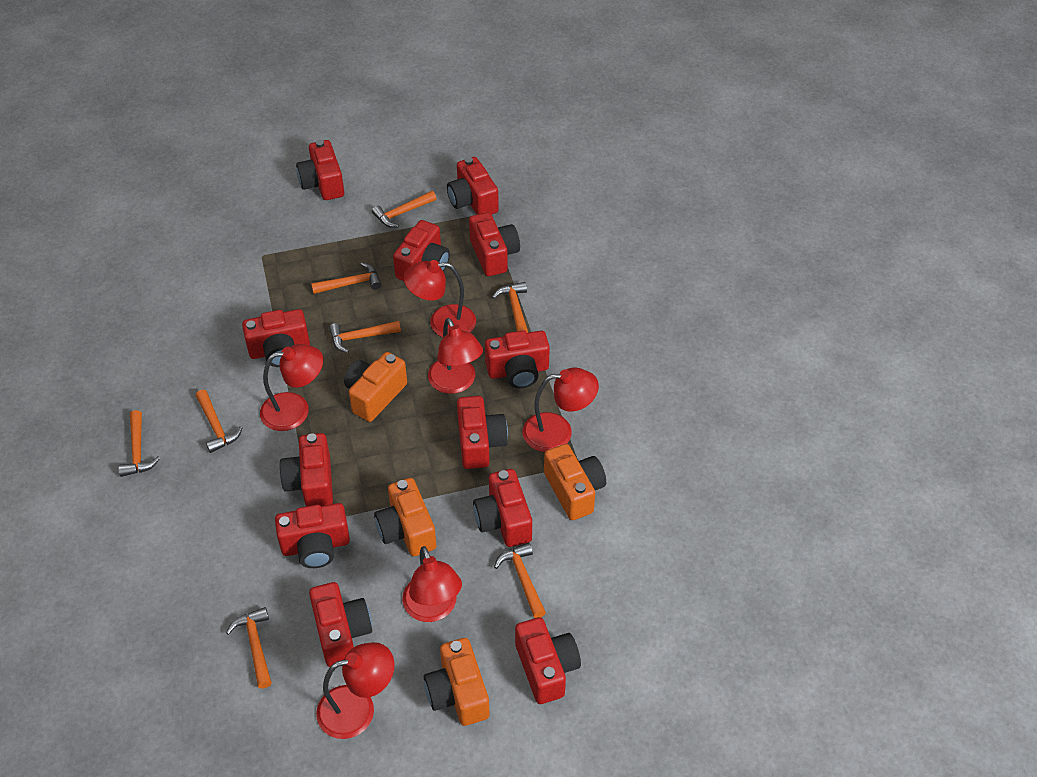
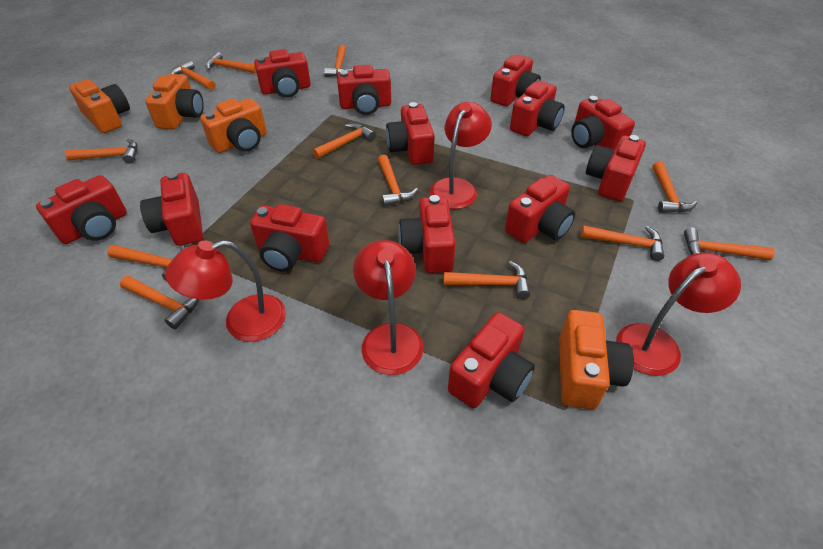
orange hammer: 8 -> 12
red camera: 12 -> 13
red lamp: 6 -> 4

